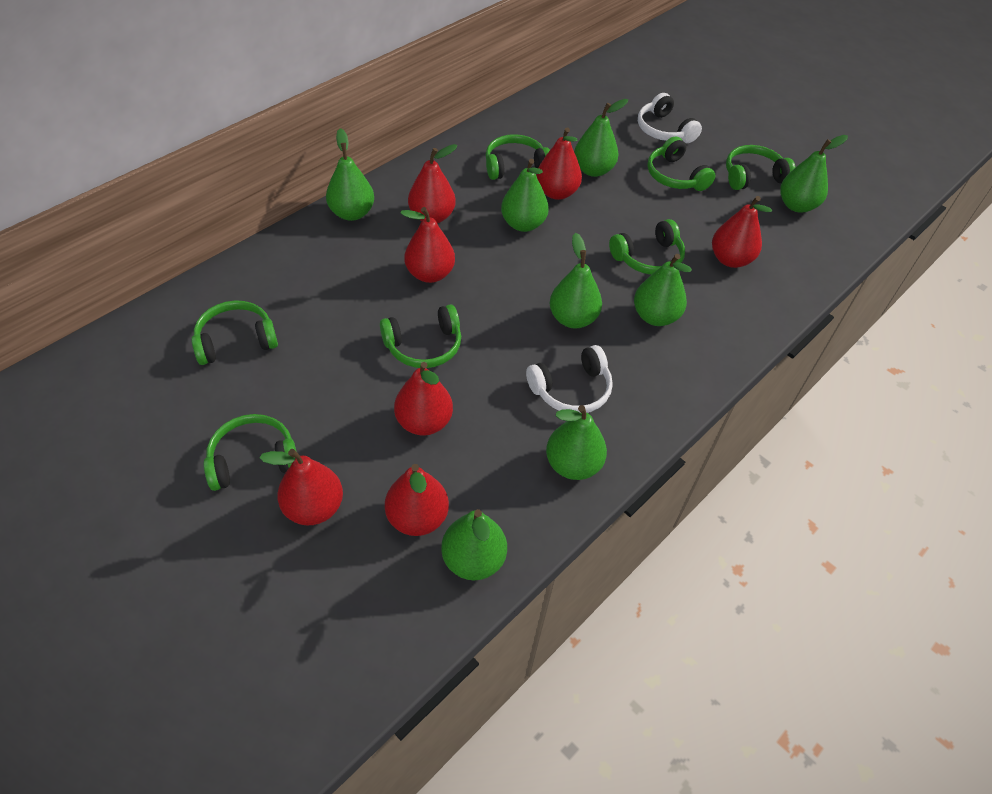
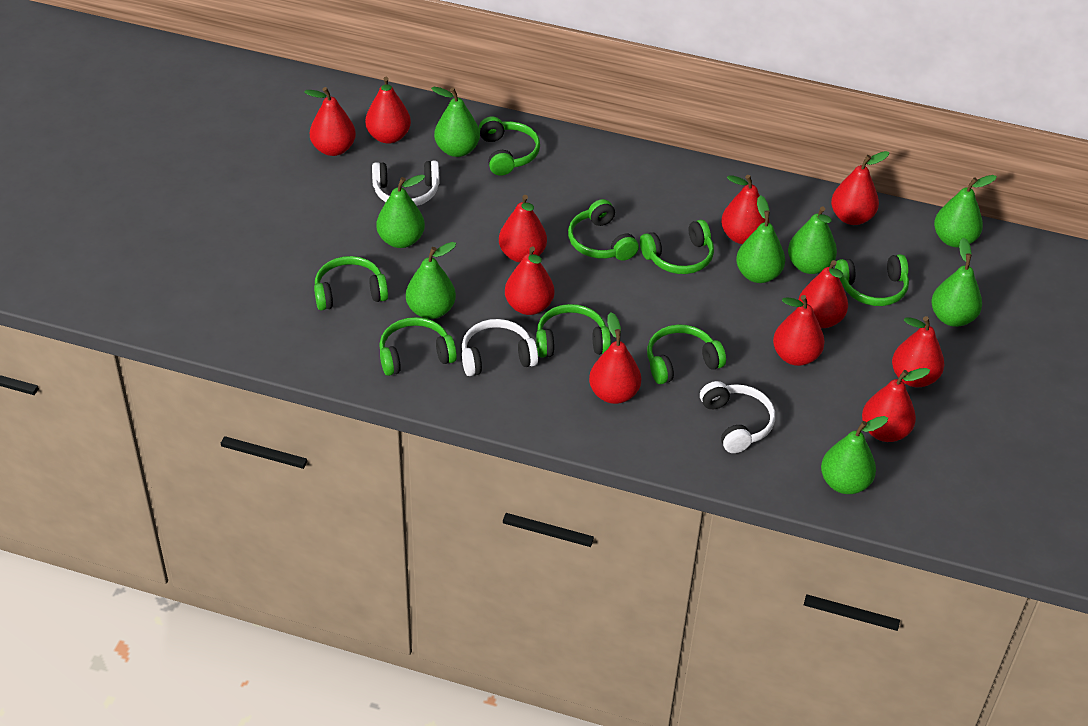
green headphones: 7 -> 8
red pear: 7 -> 11
white headphones: 2 -> 3

